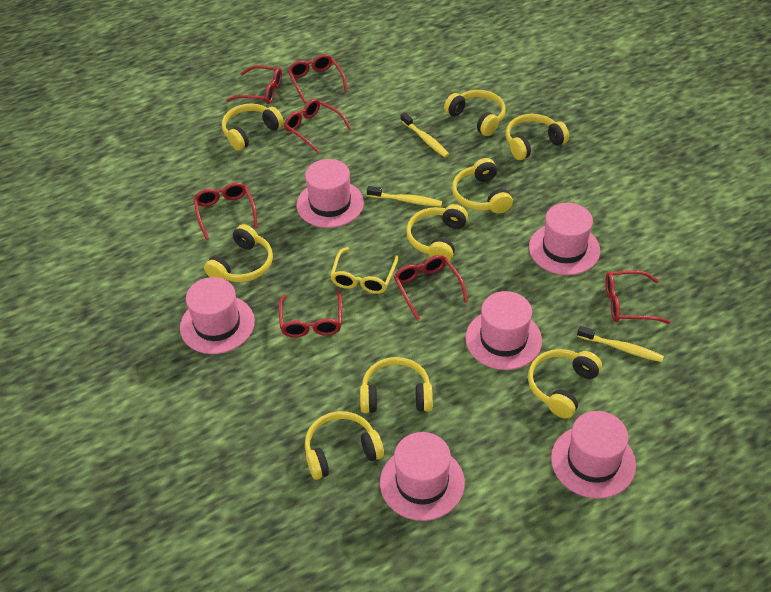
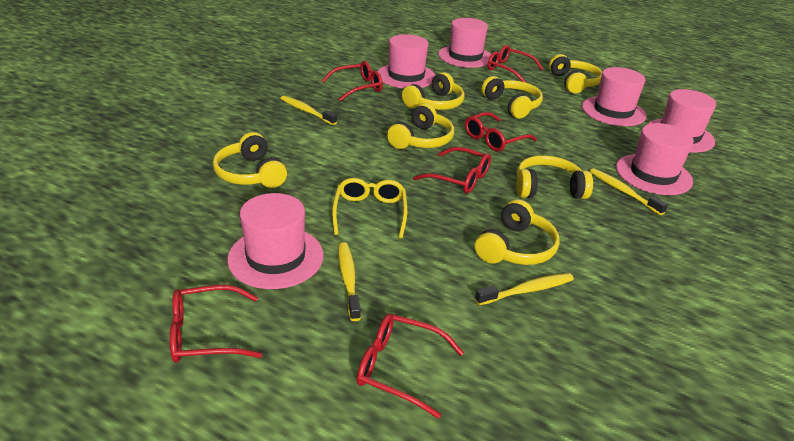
red glasses: 7 -> 6
yellow headphones: 9 -> 7
yellow toothbrush: 3 -> 4

